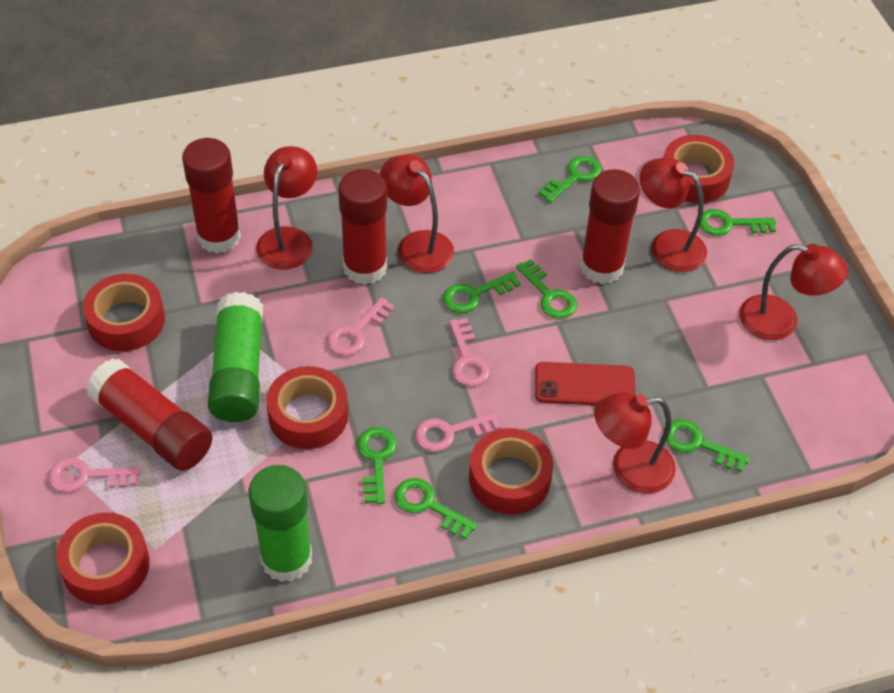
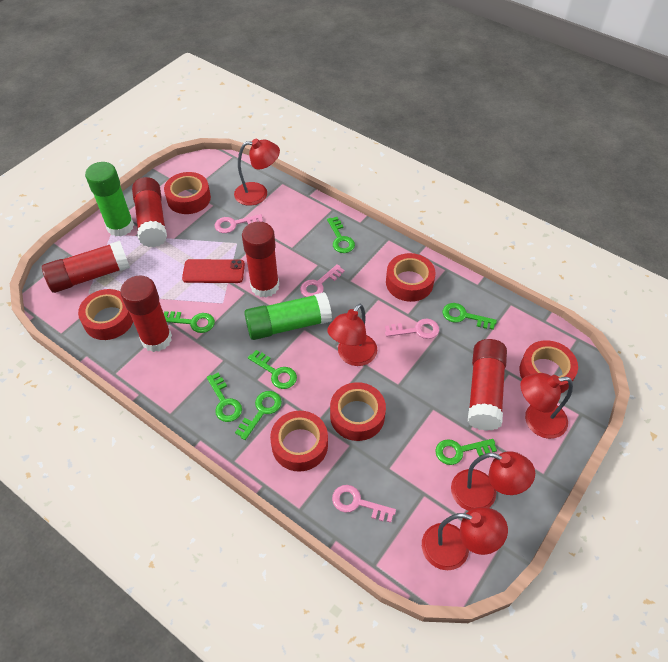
red glue stick: 4 -> 5
red tape: 5 -> 6

